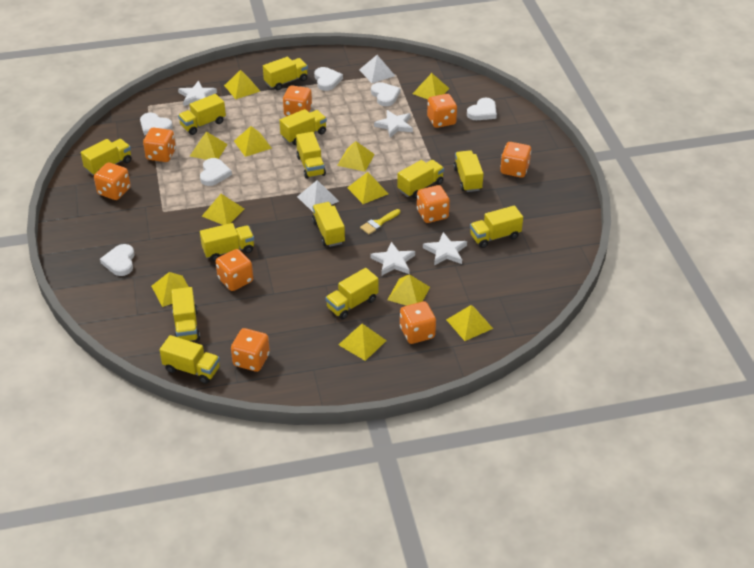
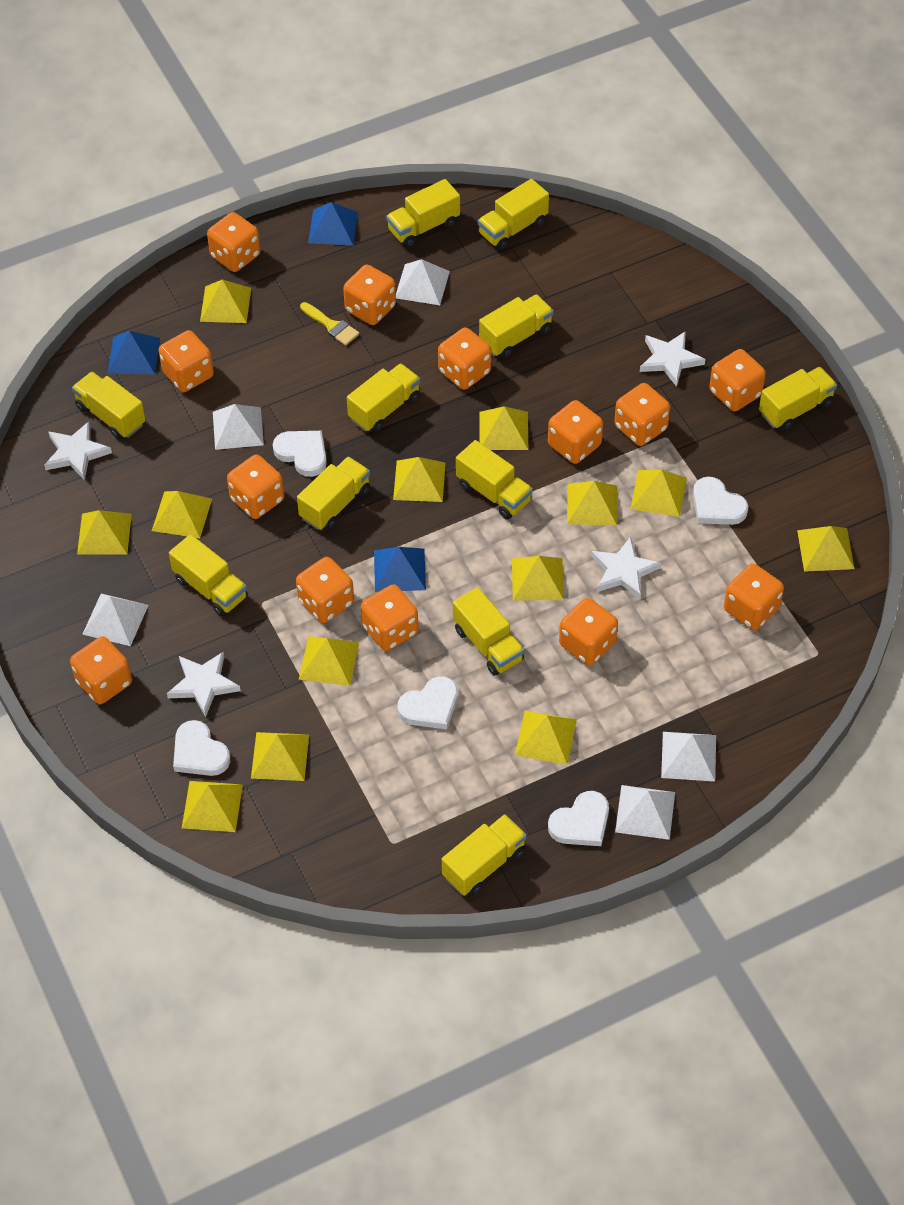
blue pyramid: 0 -> 3
orange dice: 9 -> 13
white heart: 6 -> 5
white pyramid: 2 -> 5
yellow pyramid: 11 -> 13
yellow truck: 13 -> 11

